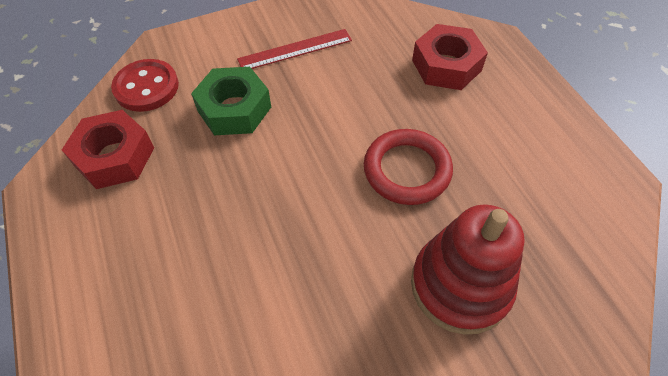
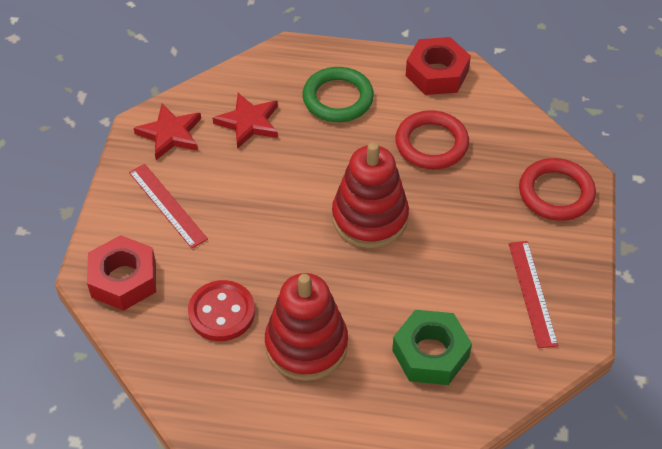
green ring: 0 -> 1
red ring: 1 -> 2
red ruler: 1 -> 2
red stacking toy: 1 -> 2
red star: 0 -> 2

